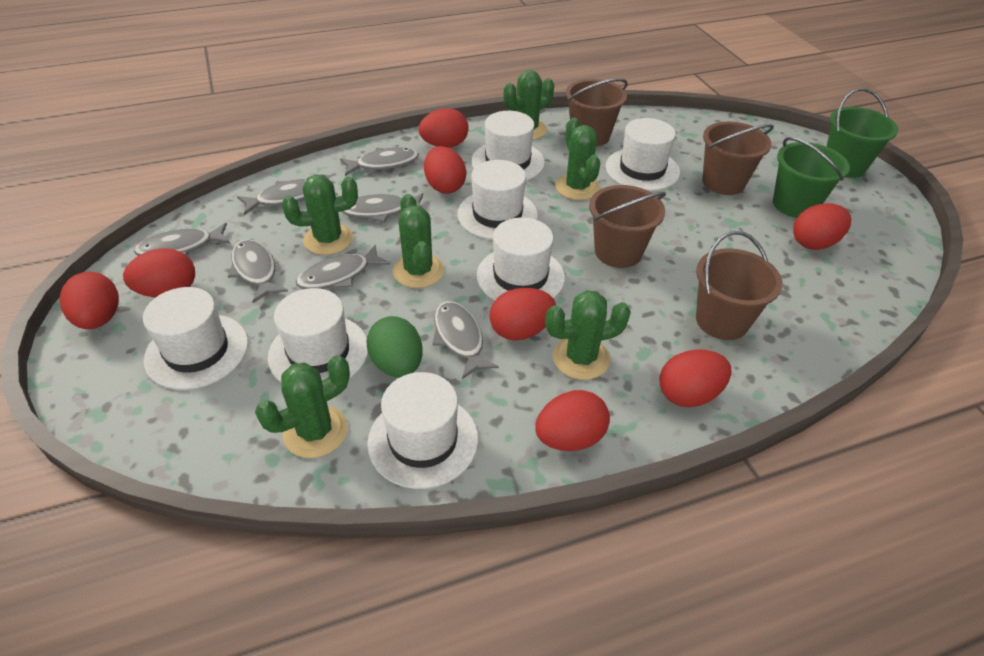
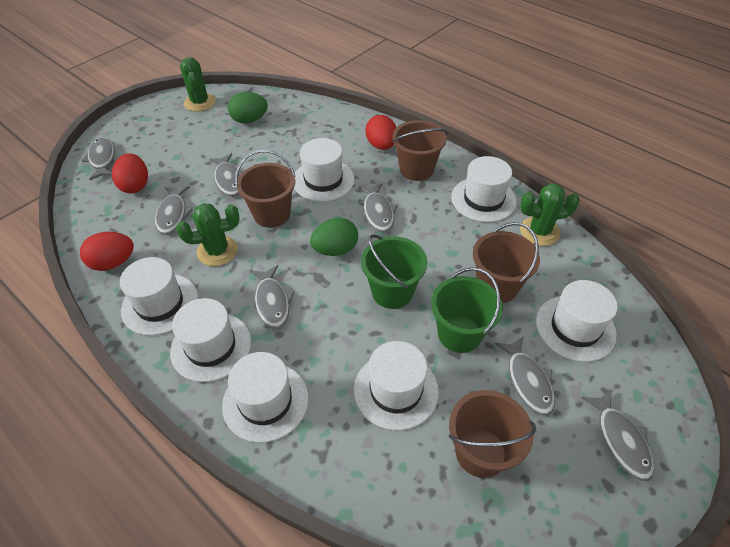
green cactus: 6 -> 3
green egg: 1 -> 2
red egg: 8 -> 3

